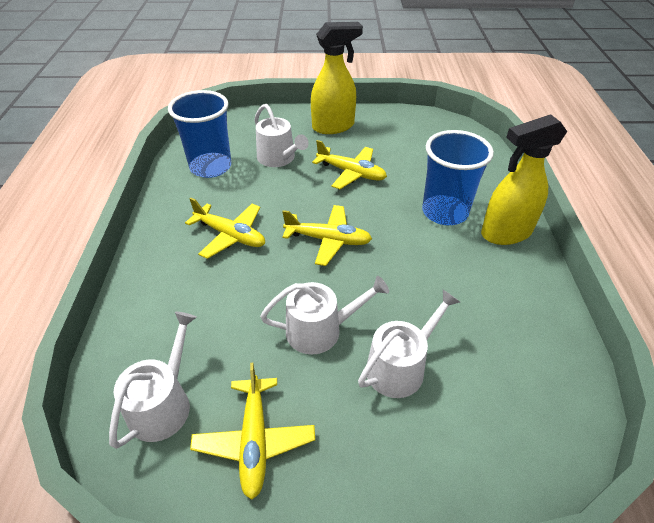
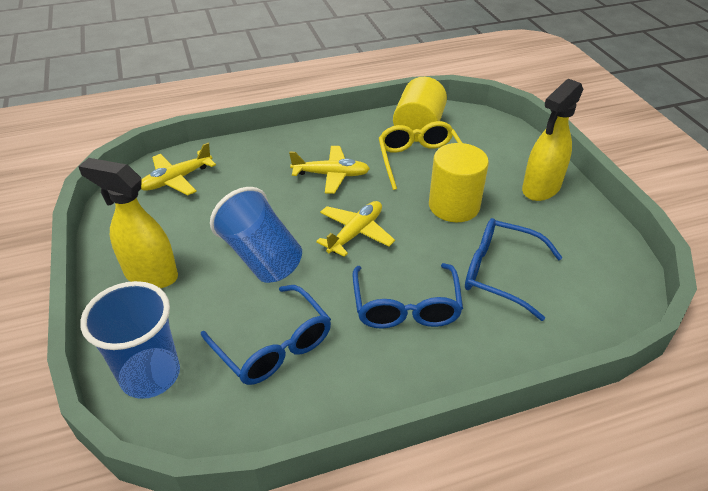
blue glasses: 0 -> 3
white watering can: 4 -> 0
yellow cylinder: 0 -> 2
yellow glasses: 0 -> 1
yellow plane: 4 -> 3

